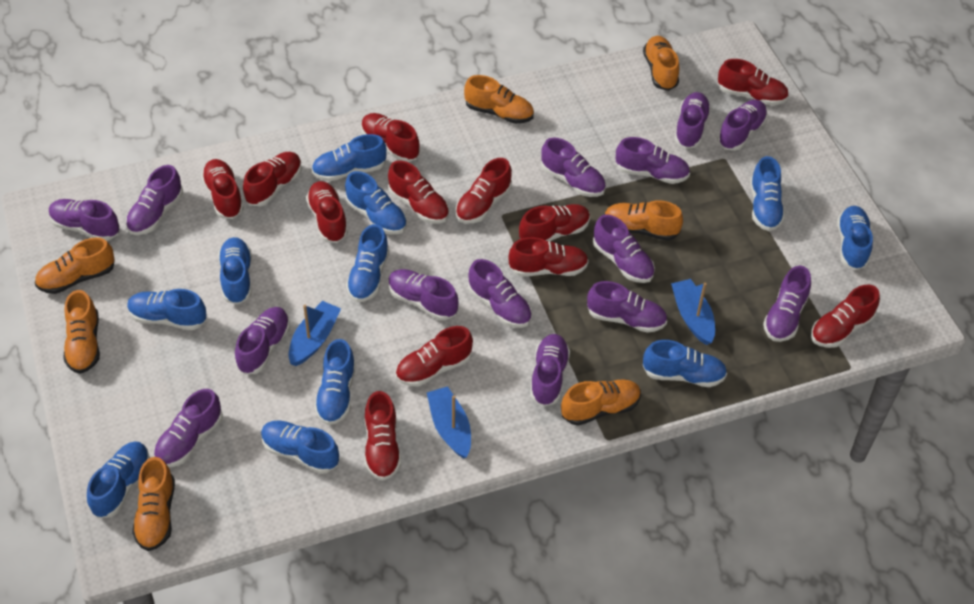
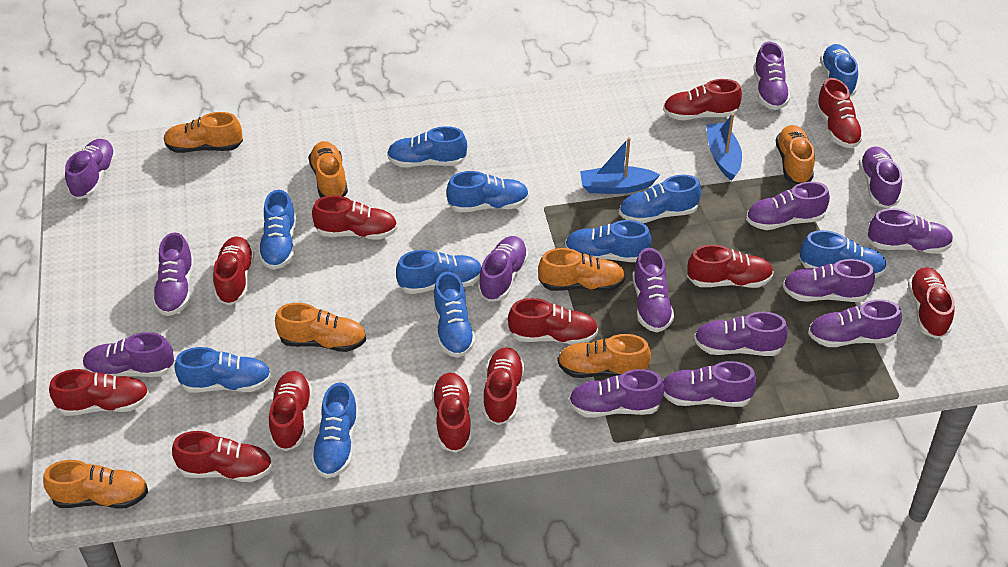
blue boat: 3 -> 2

